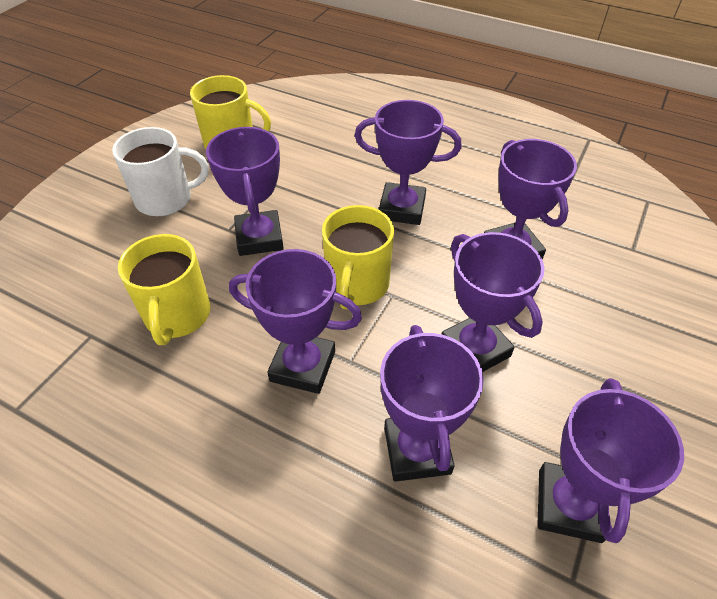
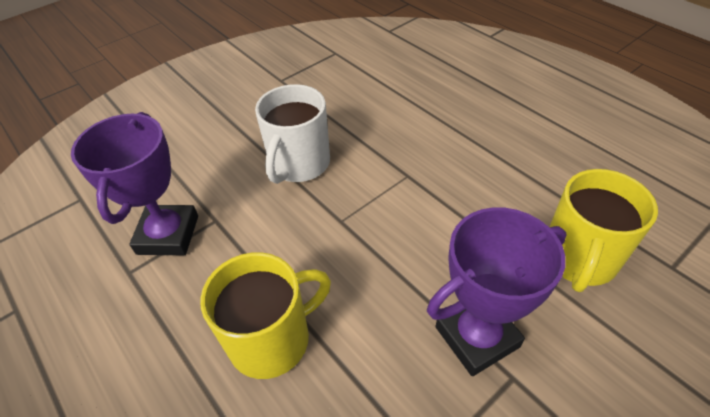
purple trophy: 7 -> 2
yellow mug: 3 -> 2

